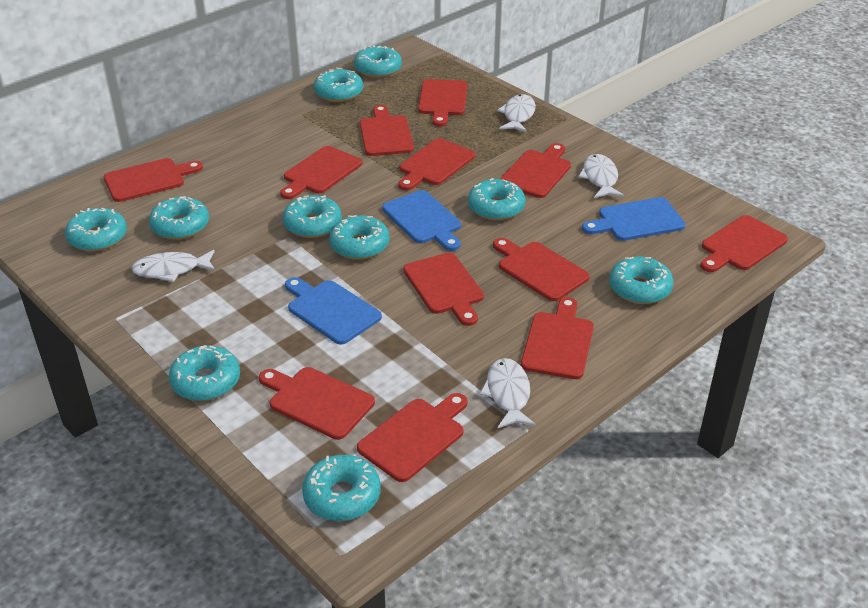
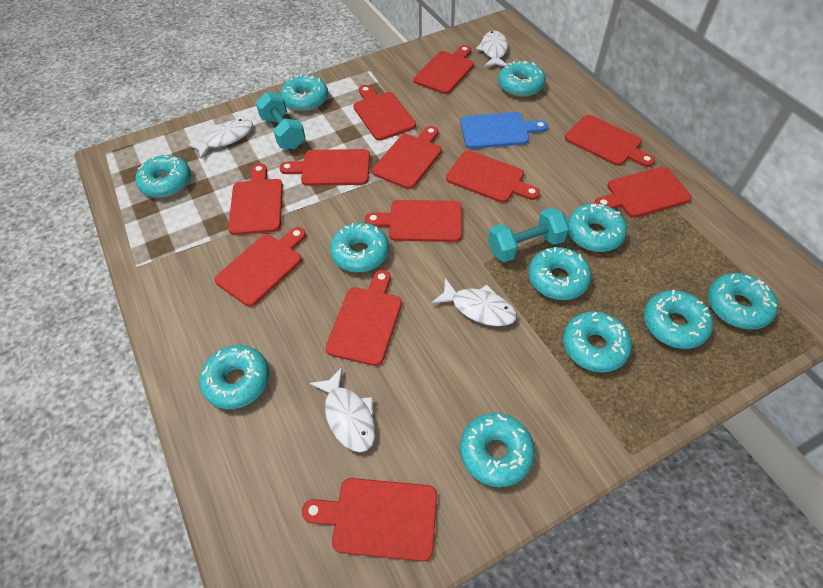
blue cutting board: 3 -> 1
turquoise donut: 10 -> 11
turquoise dumbbell: 0 -> 2

